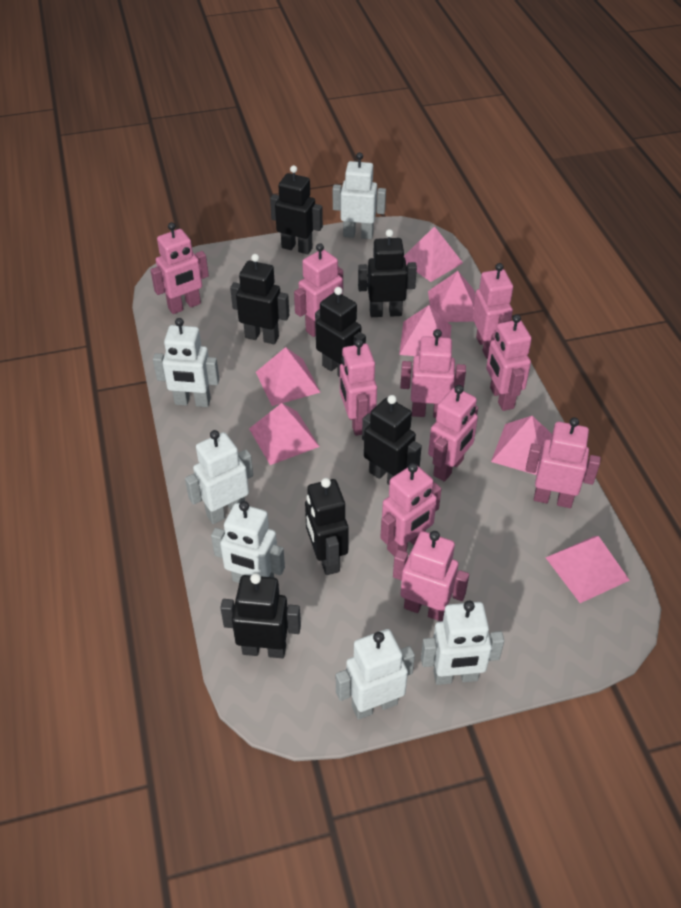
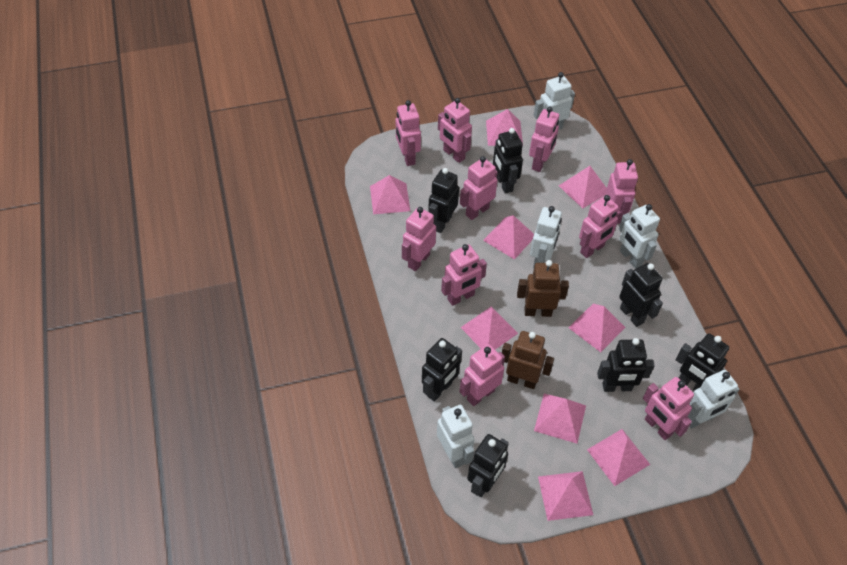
brown robot: 0 -> 2
pink pyramid: 7 -> 9
white robot: 6 -> 5

